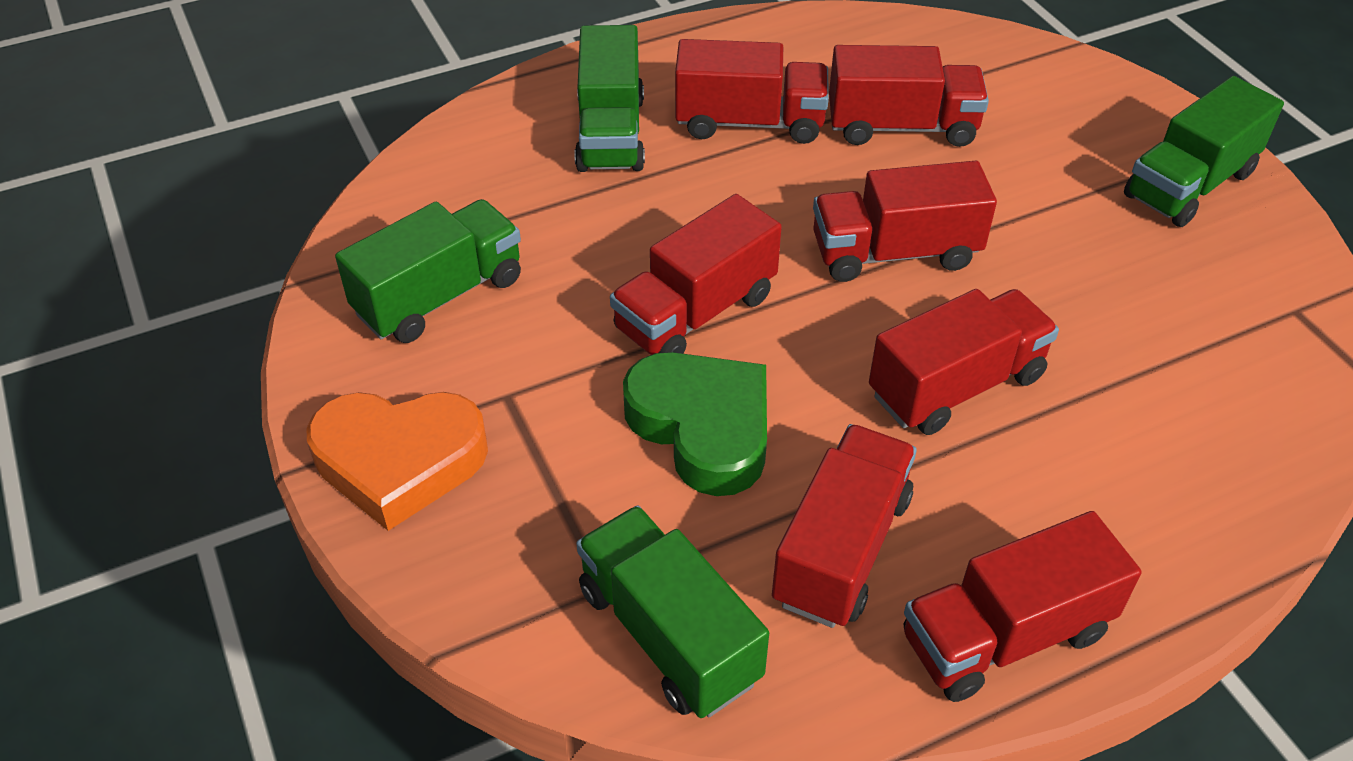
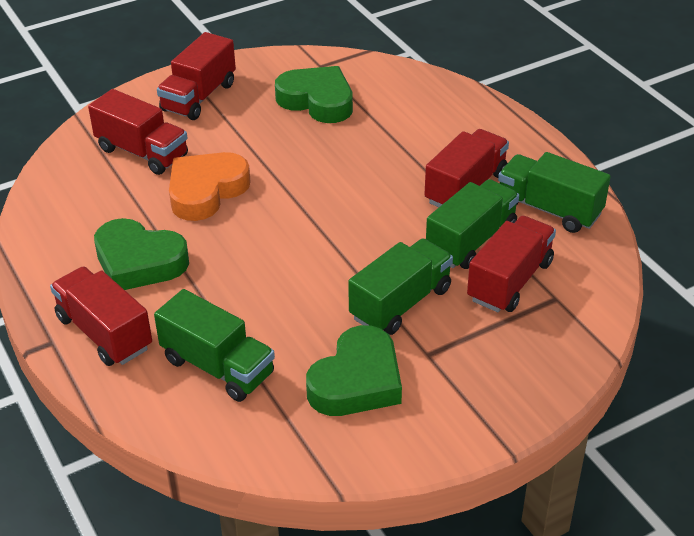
green heart: 1 -> 3
red truck: 7 -> 5

